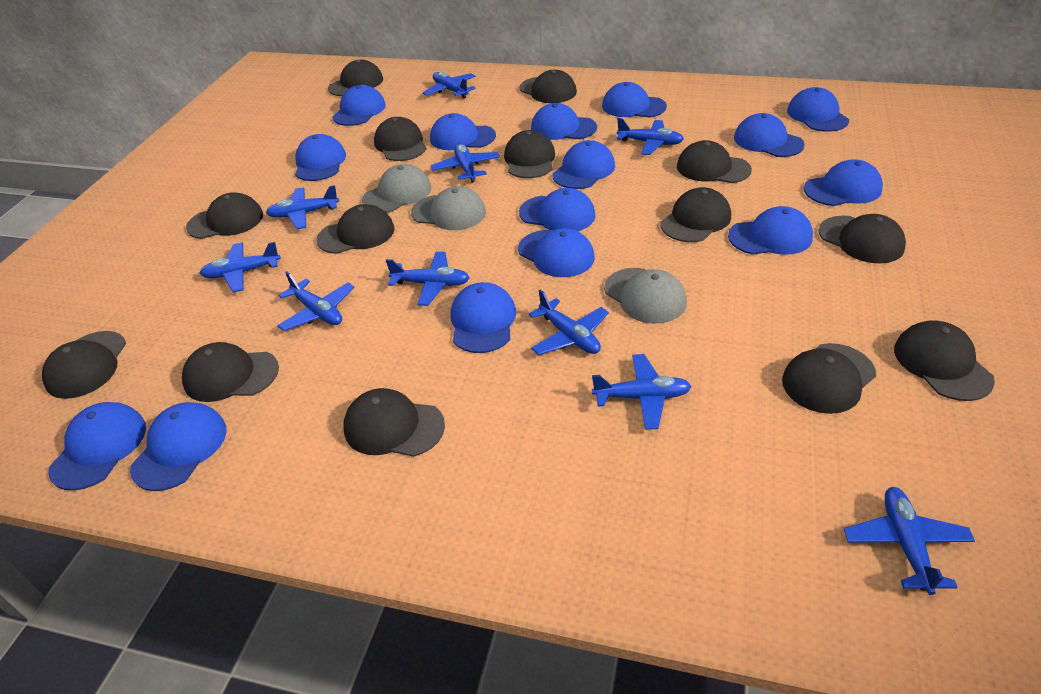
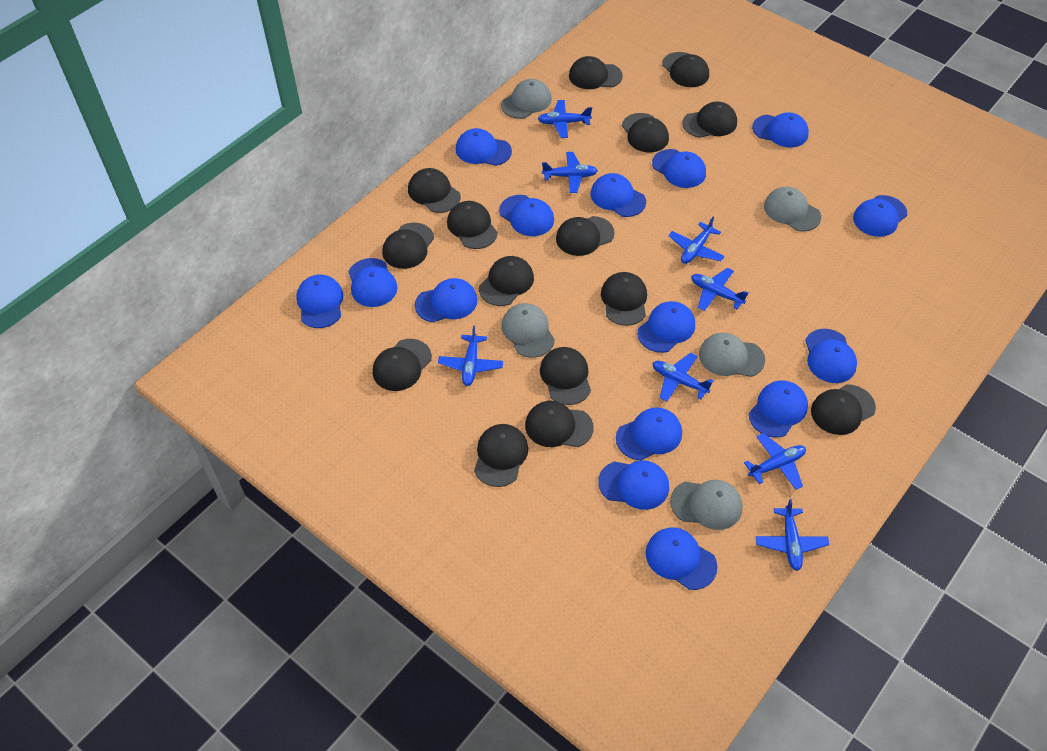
black cap: 14 -> 15
blue plane: 10 -> 8
grey cap: 3 -> 5

